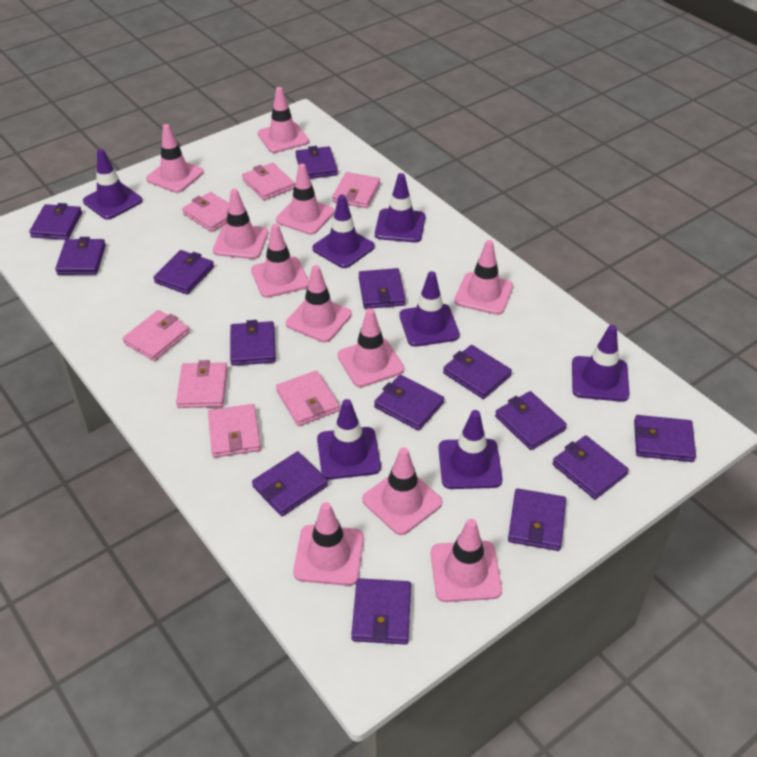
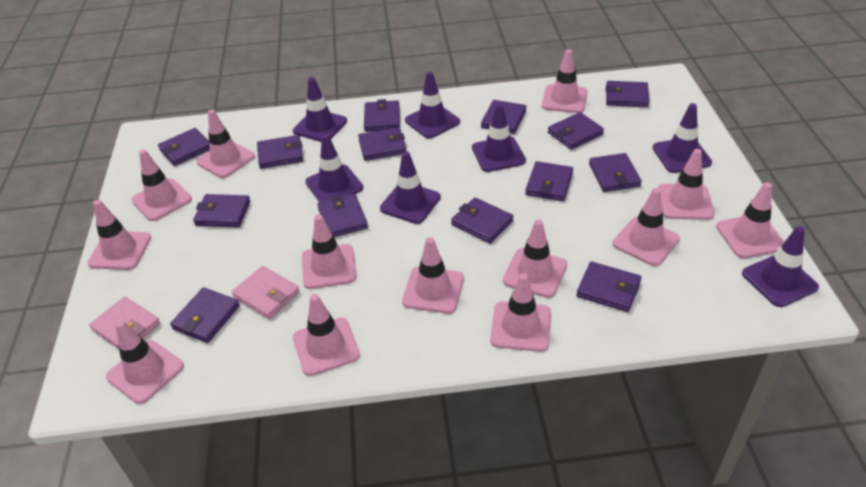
pink traffic cone: 11 -> 13
pink wallet: 7 -> 2

